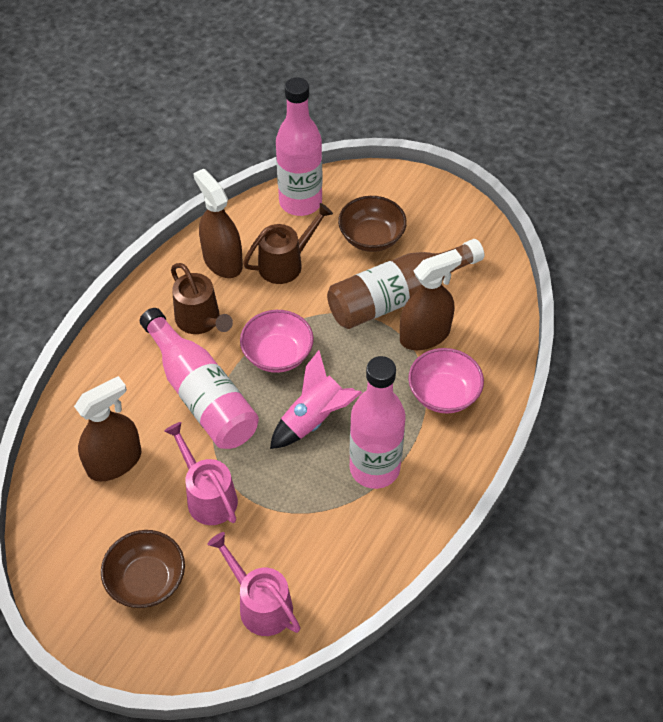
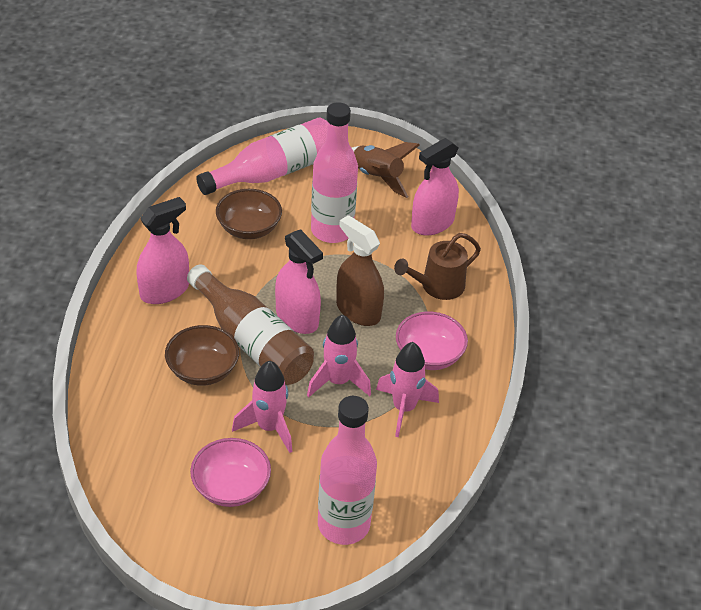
brown rocket: 0 -> 1
brown spray bottle: 3 -> 1
brown watering can: 2 -> 1
pink rocket: 1 -> 3
pink spray bottle: 0 -> 3
pink watering can: 2 -> 0

